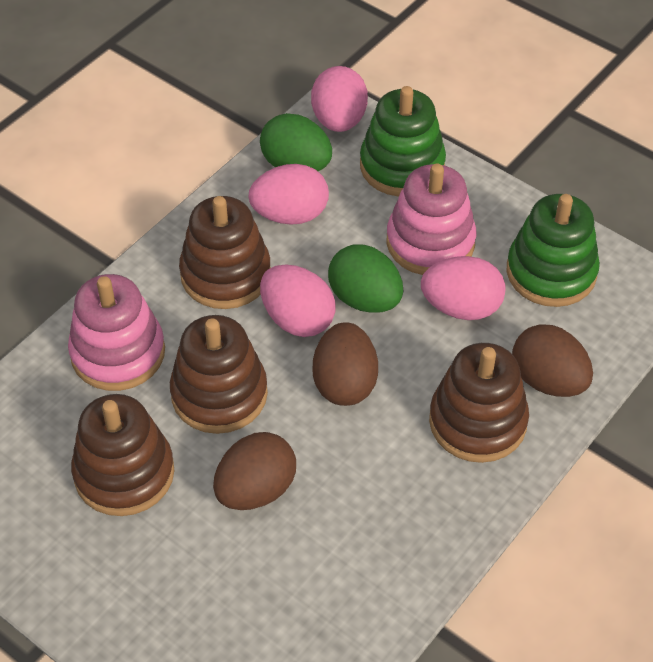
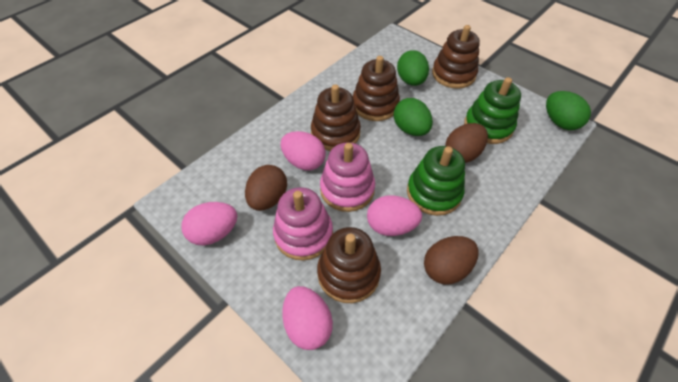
green egg: 2 -> 3

